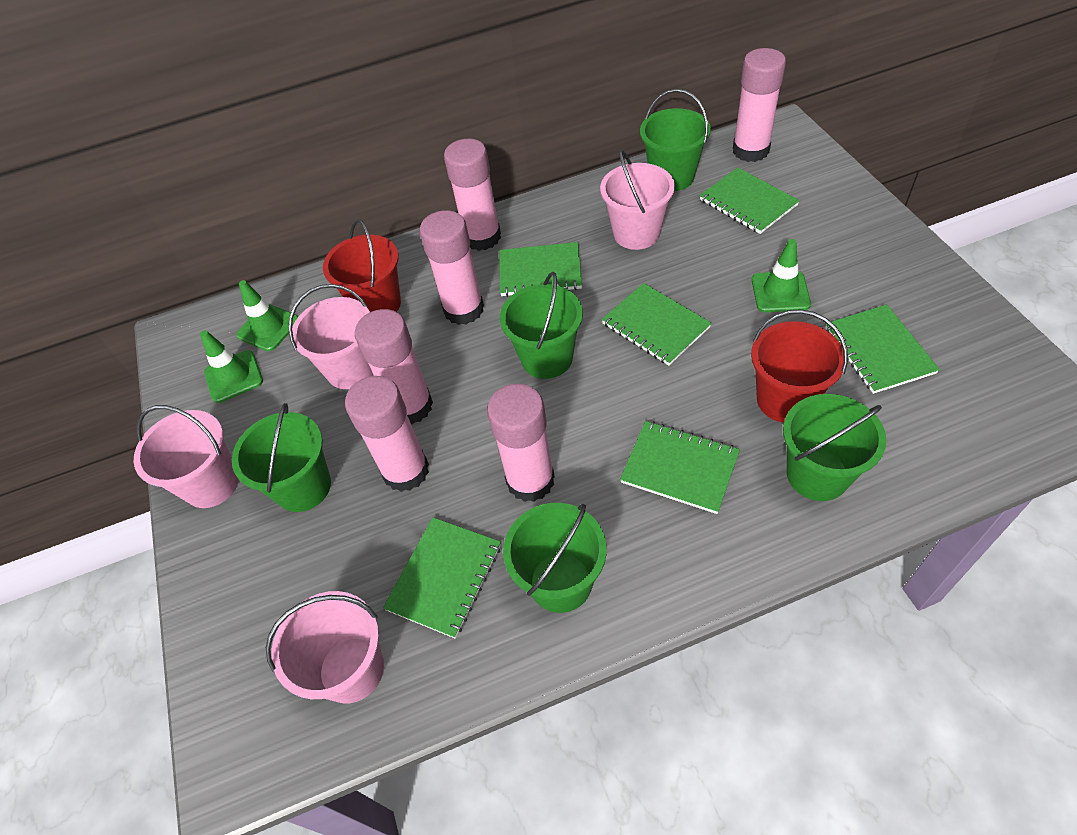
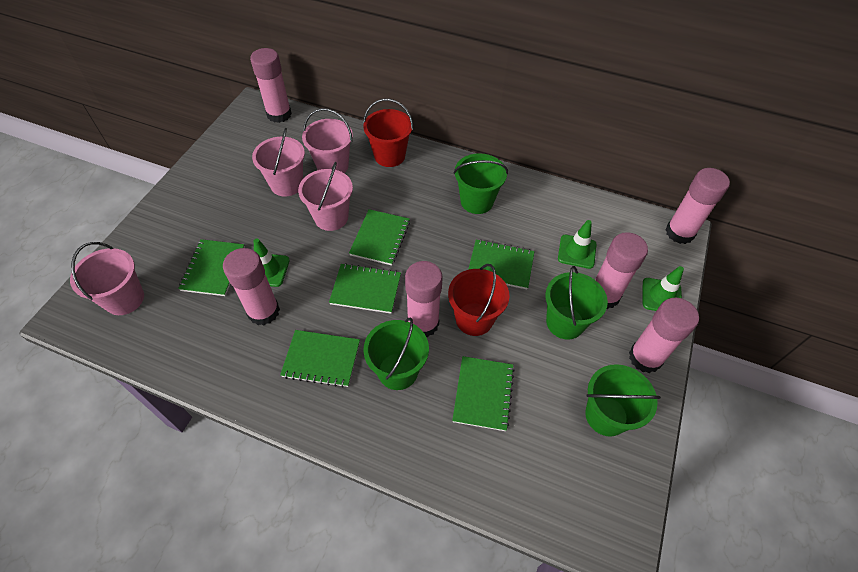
green bucket: 5 -> 4

